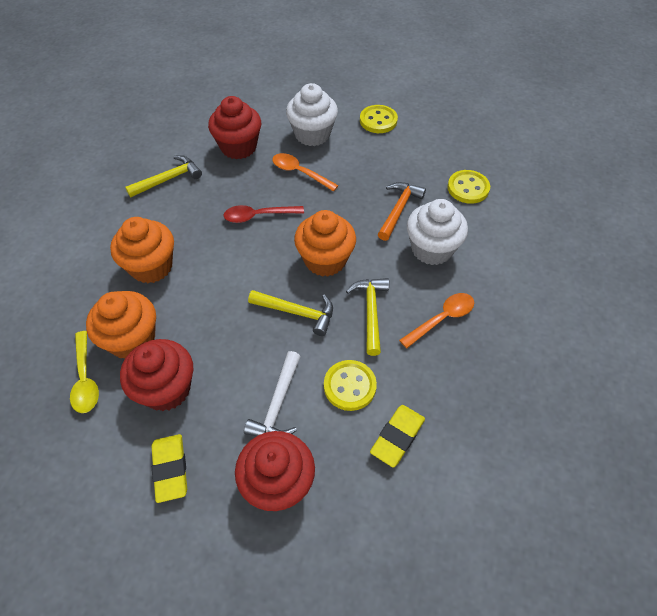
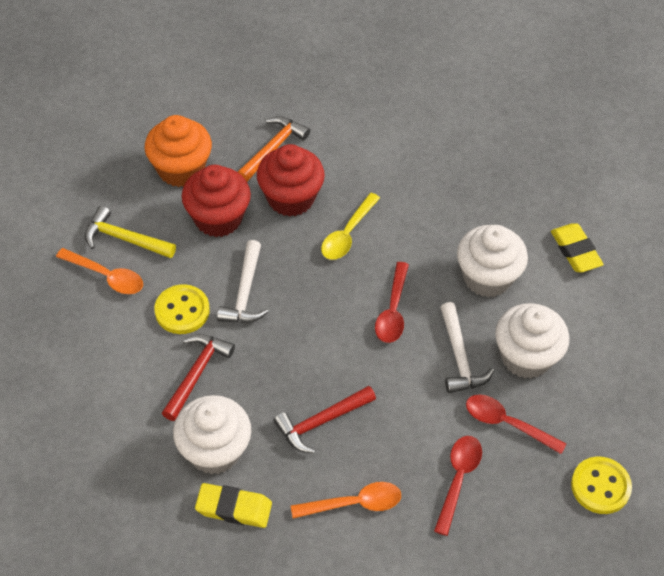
orange cupcake: 3 -> 1
red cupcake: 3 -> 2
red hammer: 0 -> 2
red spoon: 1 -> 3
white cupcake: 2 -> 3
white hammer: 1 -> 2
yellow button: 3 -> 2
yellow hammer: 3 -> 1

